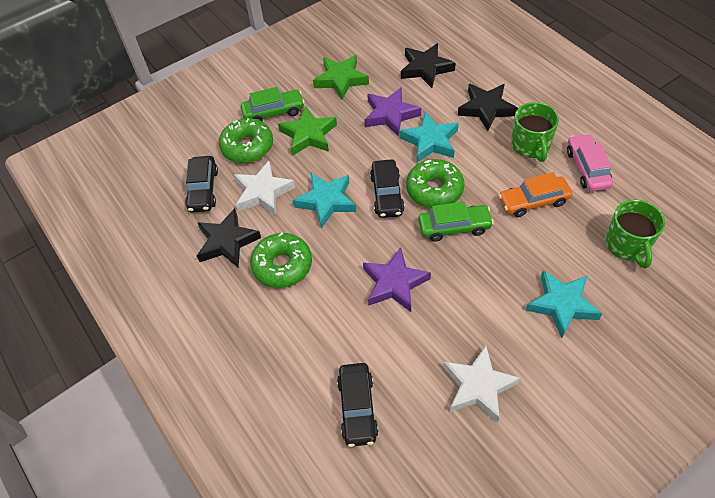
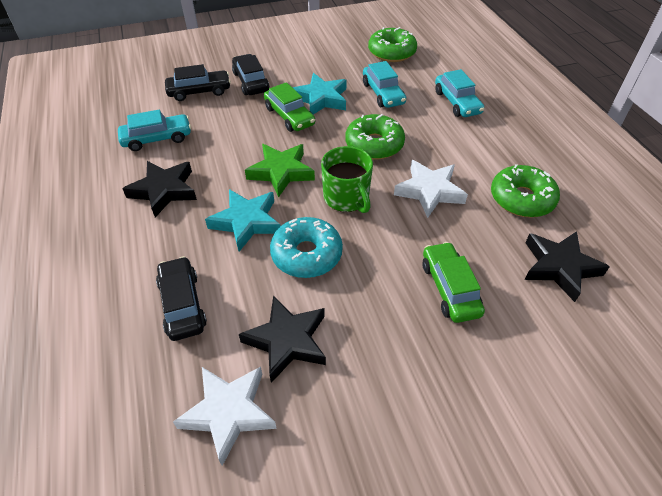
green mug: 2 -> 1
green star: 2 -> 1
orange car: 1 -> 0
pink car: 1 -> 0
purple star: 2 -> 0
turquoise car: 0 -> 3
turquoise donut: 0 -> 1
turquoise star: 3 -> 2

